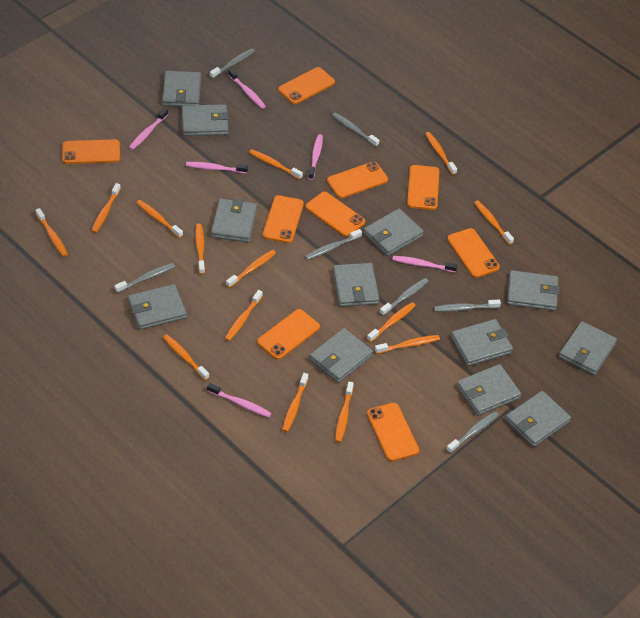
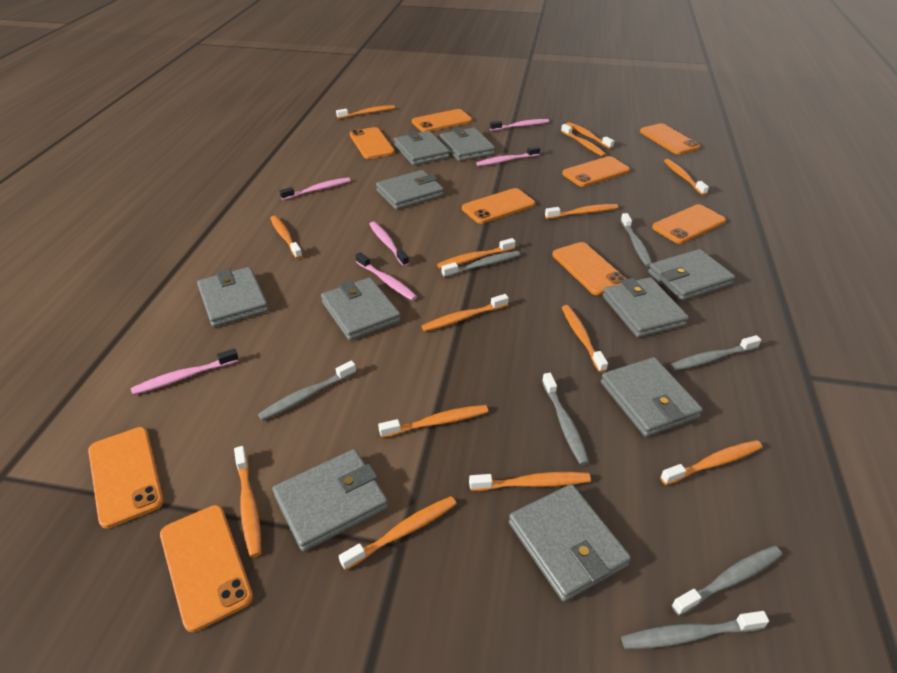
grey wallet: 12 -> 10

